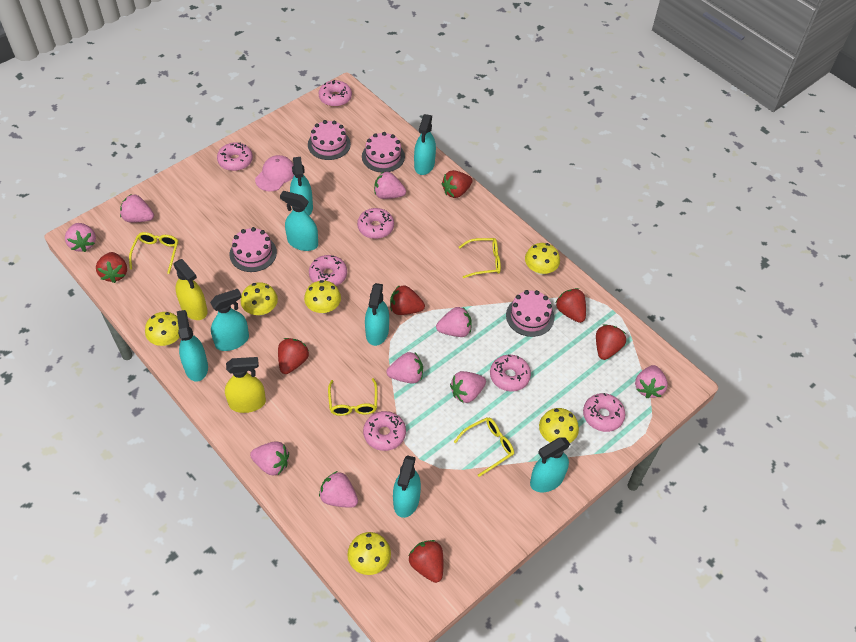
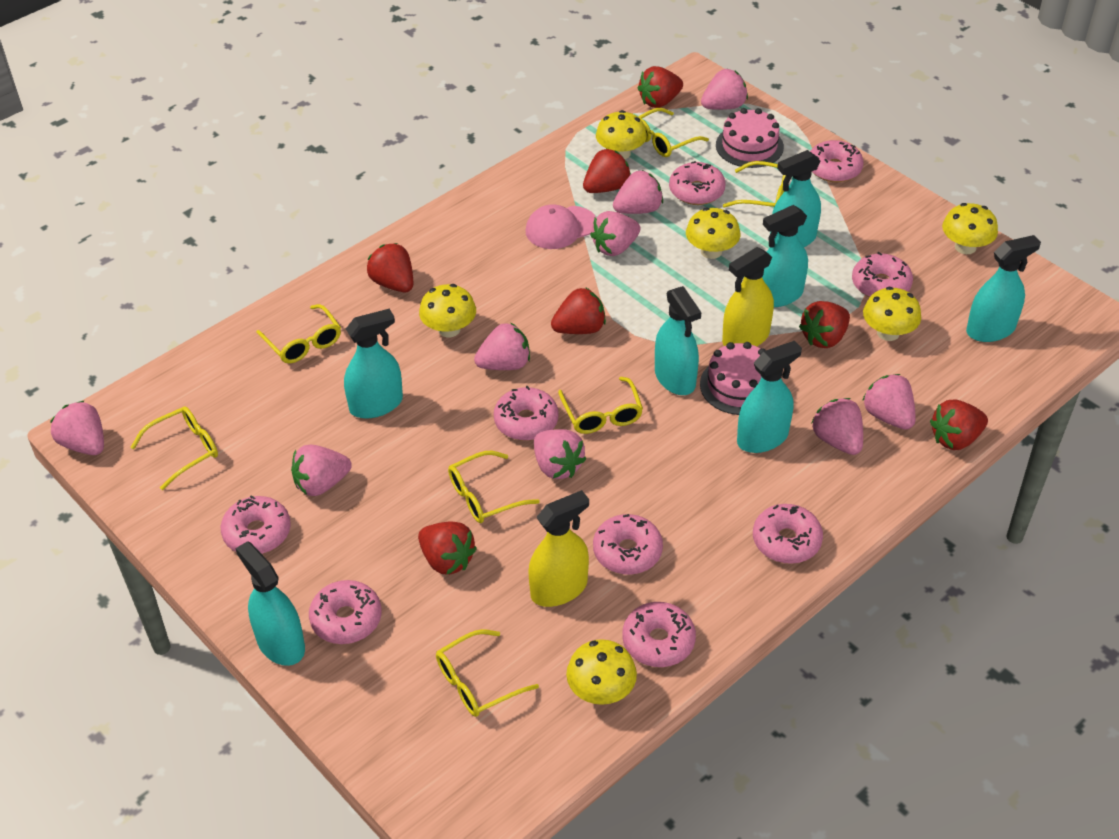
pink cake: 4 -> 2
pink donut: 7 -> 9
turquoise spray bottle: 8 -> 7
yellow glasses: 4 -> 7

